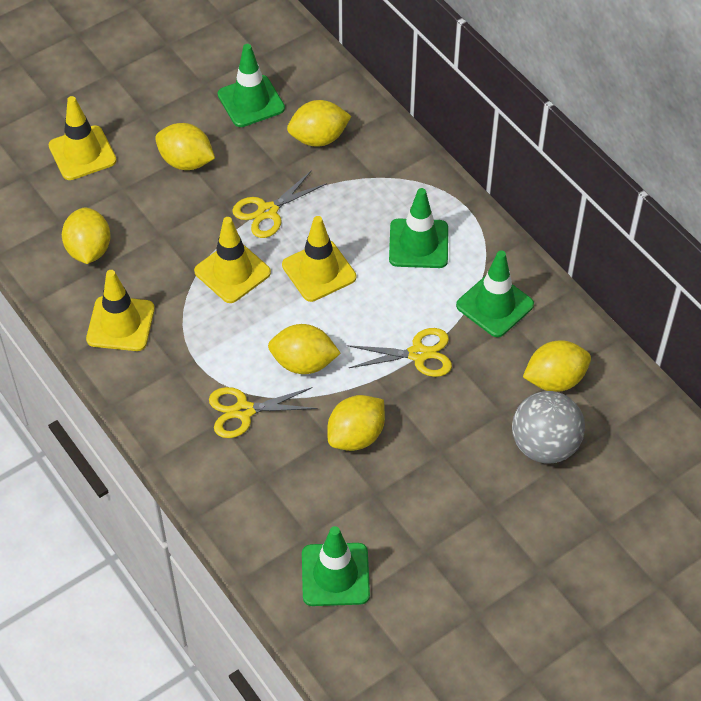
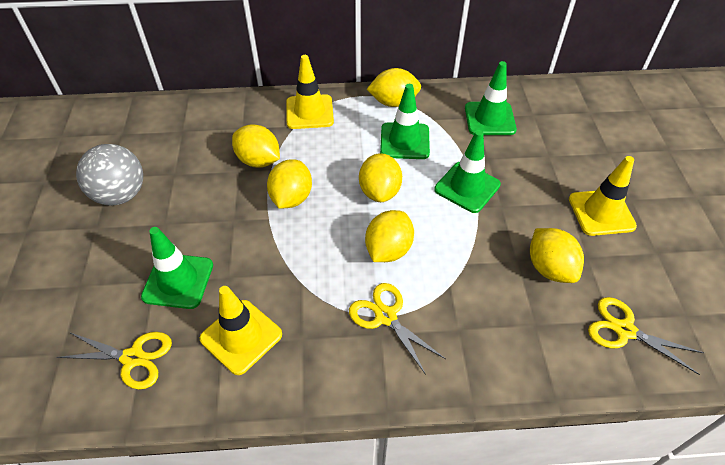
yellow traffic cone: 4 -> 3

